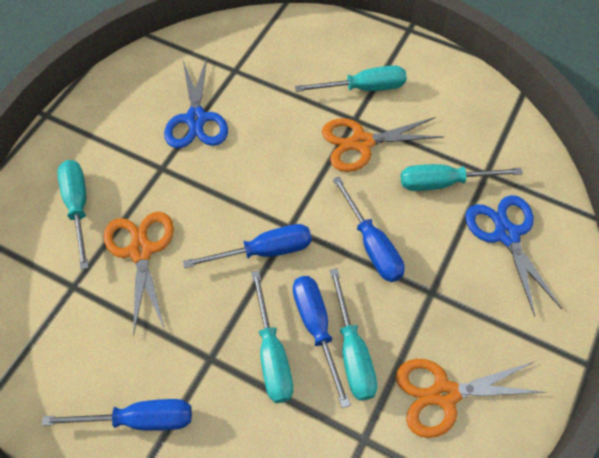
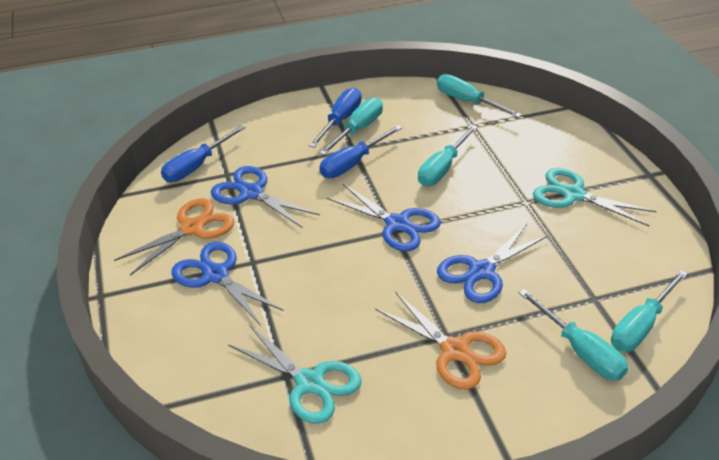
blue scissors: 2 -> 4
blue screwdriver: 4 -> 3
orange scissors: 3 -> 2
turquoise scissors: 0 -> 2

